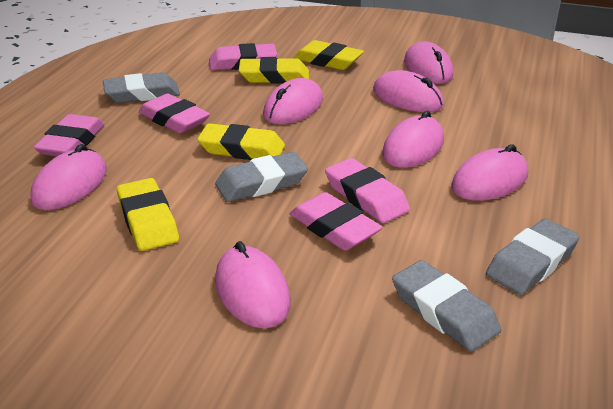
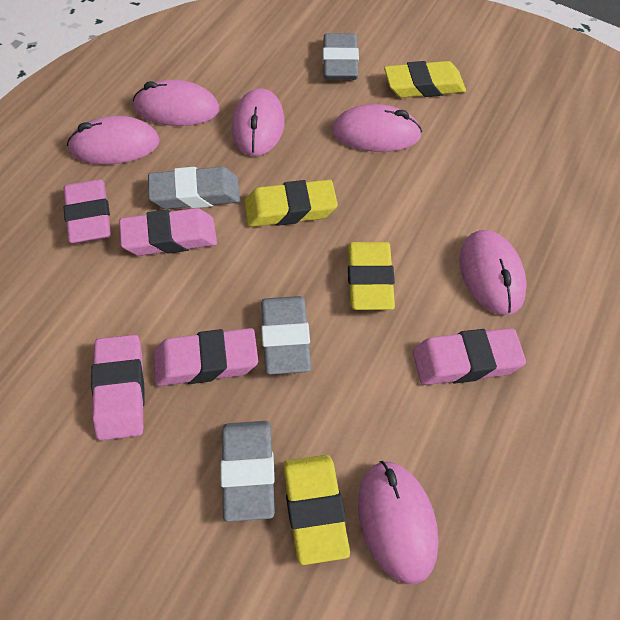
pink mouse: 7 -> 6

